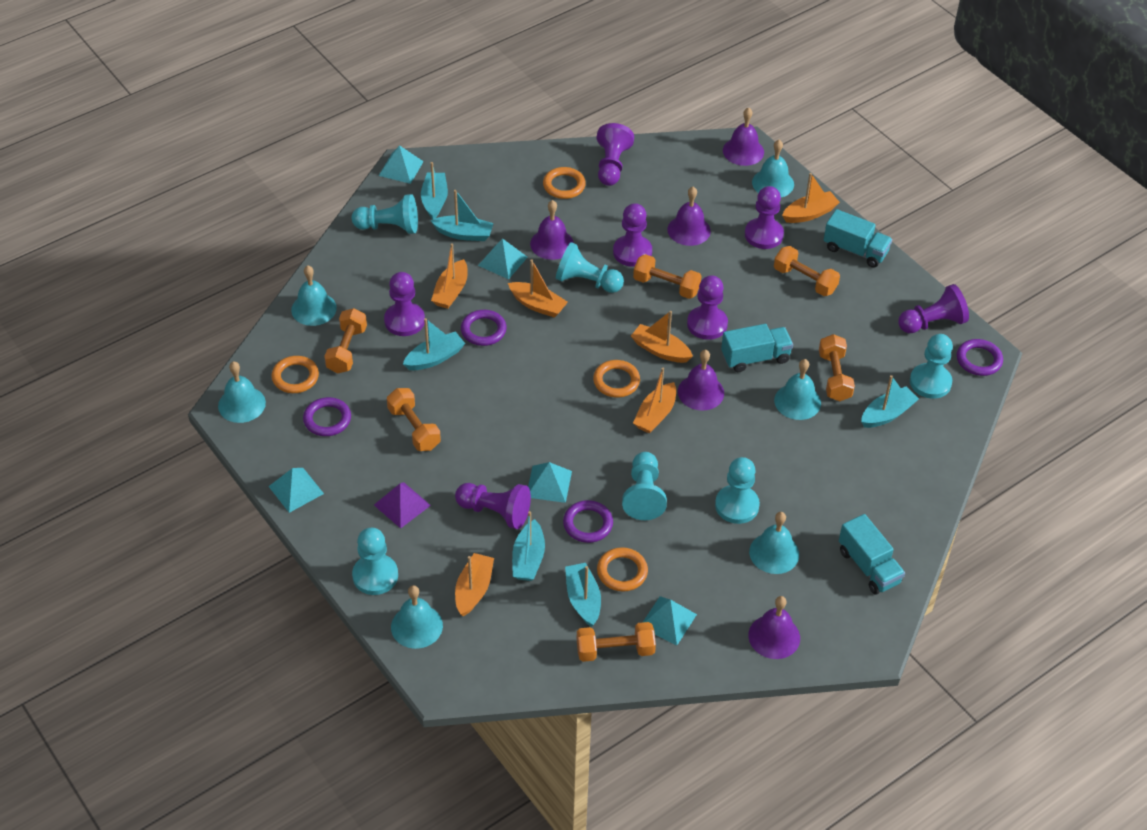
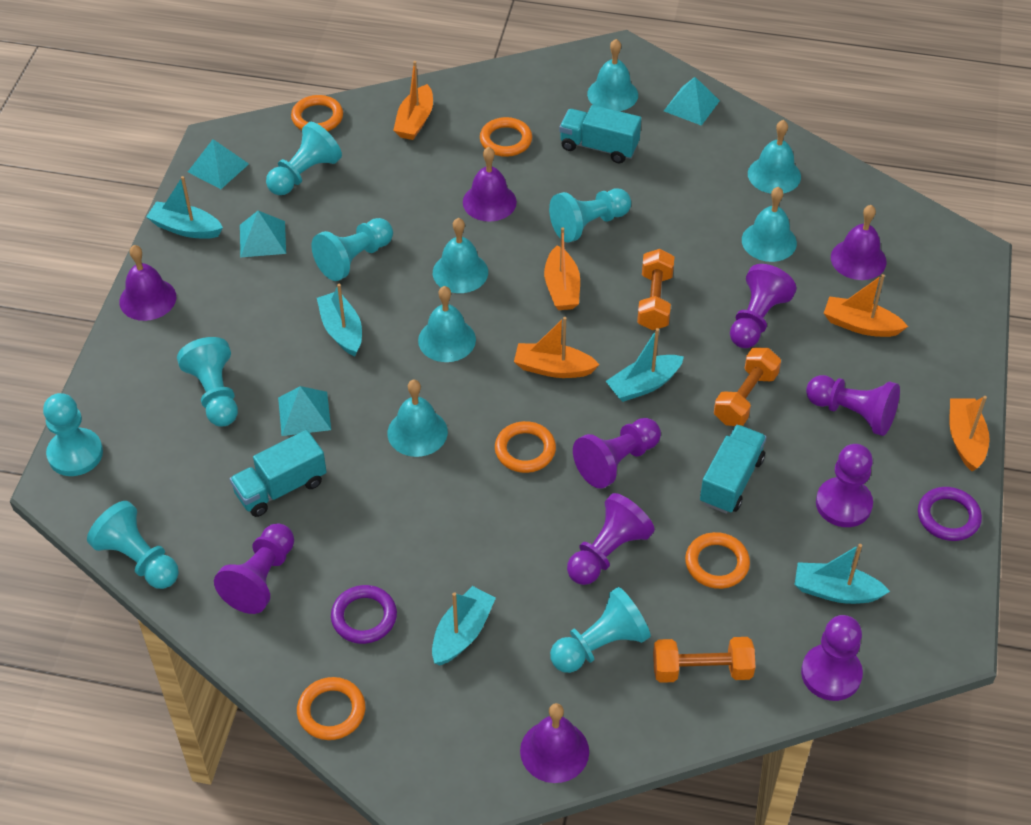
orange boat: 6 -> 5
orange dumbbell: 6 -> 3
orange ring: 4 -> 5
purple bell: 5 -> 4
purple pyramid: 1 -> 0
purple ring: 4 -> 2
turquoise boat: 6 -> 5
turquoise pawn: 6 -> 7
turquoise pyramid: 5 -> 4

